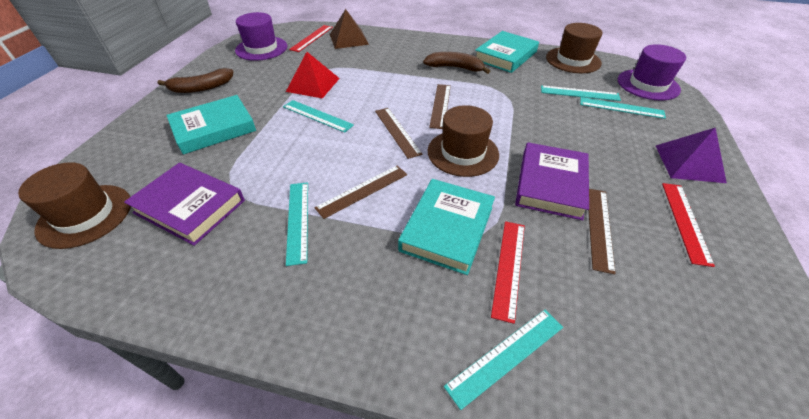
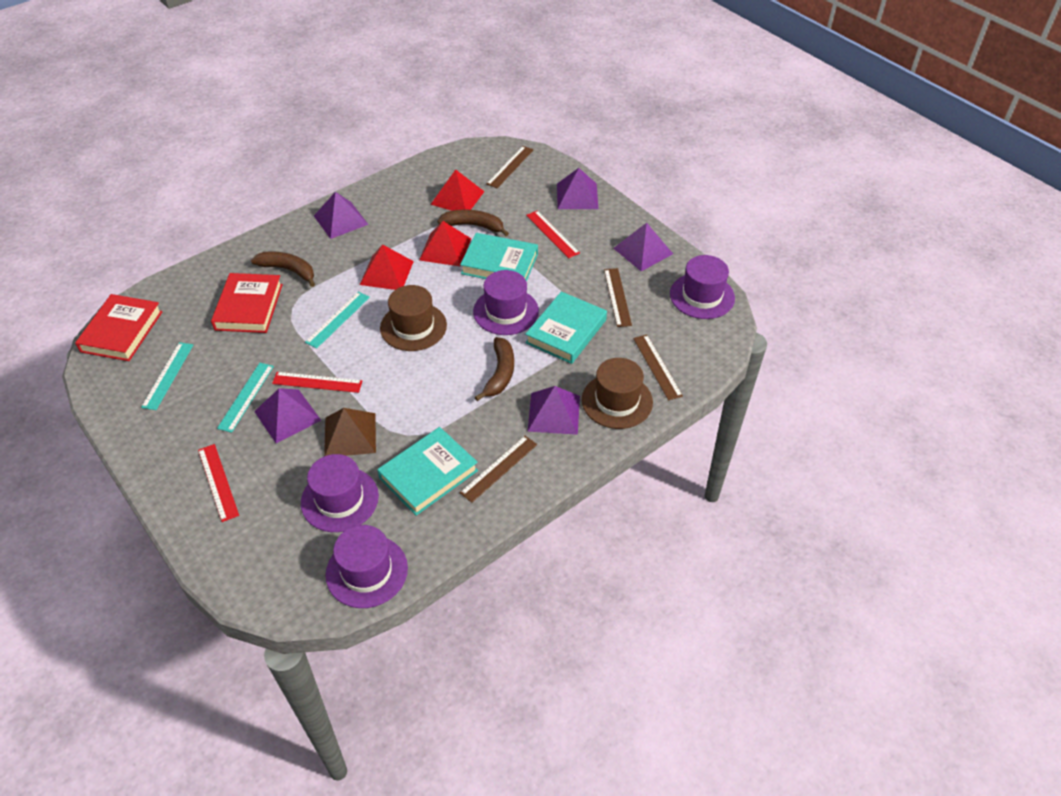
brown banana: 2 -> 3
brown hat: 3 -> 2
purple book: 2 -> 0
purple hat: 2 -> 4
purple pyramid: 1 -> 5
red book: 0 -> 2
red pyramid: 1 -> 3
turquoise ruler: 5 -> 3

